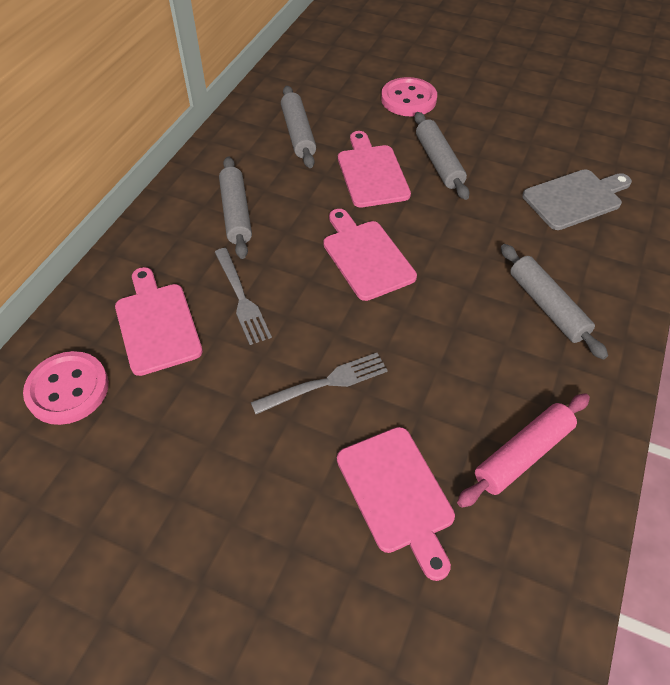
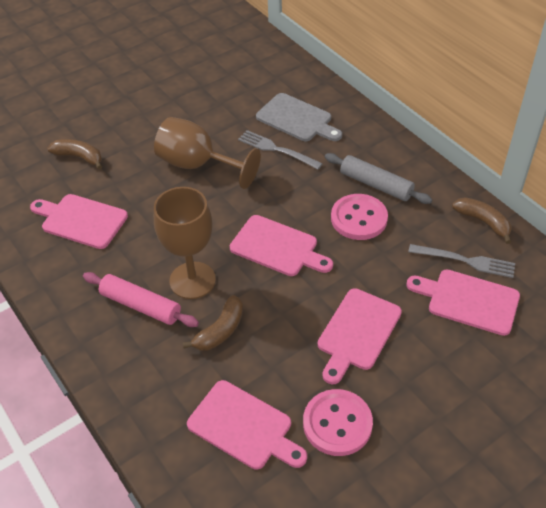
brown banana: 0 -> 3
brown goblet: 0 -> 2
grey rolling pin: 4 -> 1
pink cutting board: 4 -> 5

